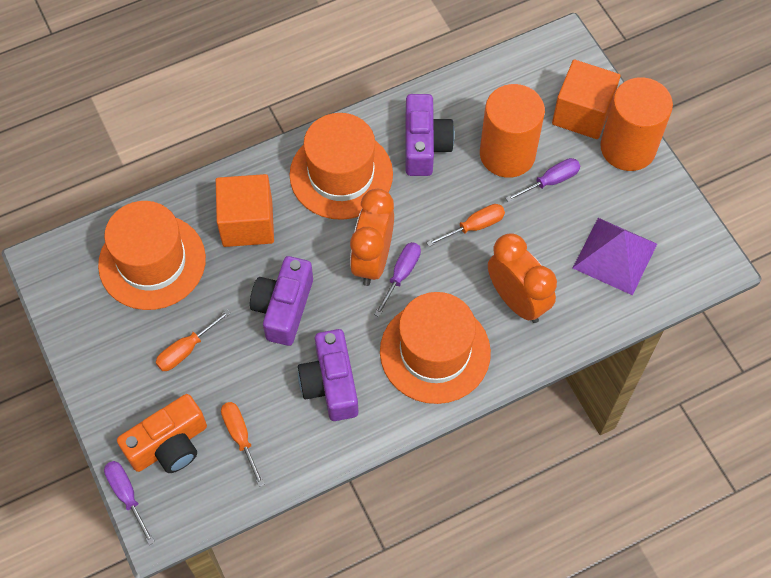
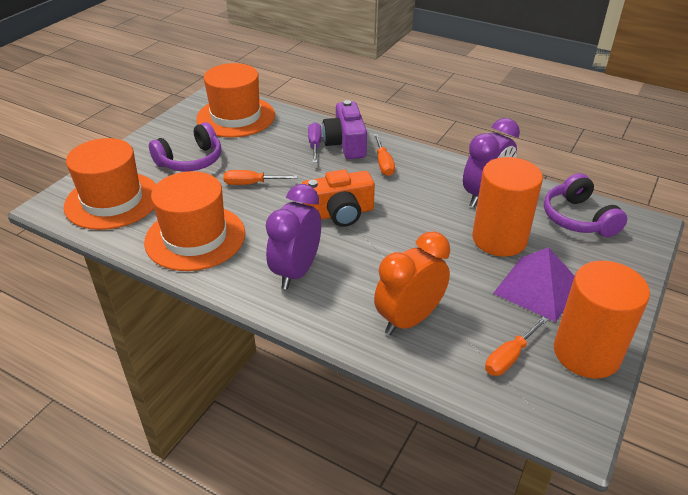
orange clock: 2 -> 1
orange cube: 2 -> 0
purple camera: 3 -> 1
purple clock: 0 -> 2
purple headphones: 0 -> 2
purple screwdriver: 3 -> 1

